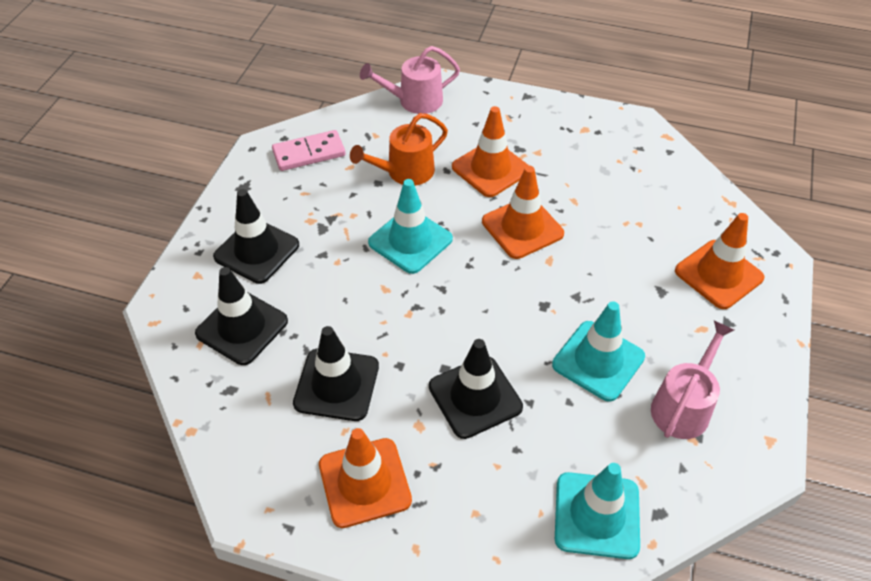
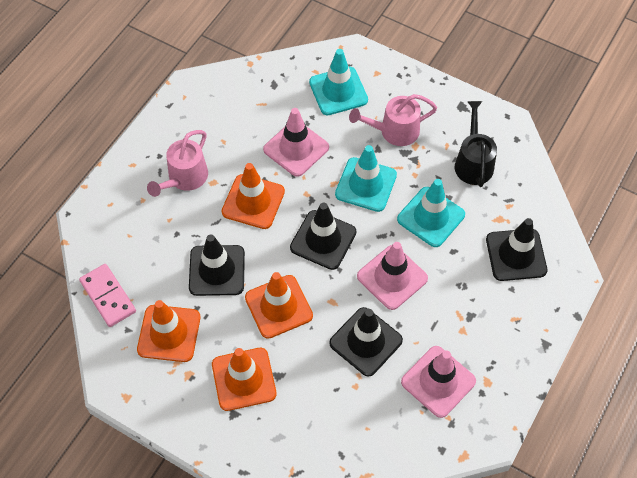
black watering can: 0 -> 1
orange watering can: 1 -> 0
pink traffic cone: 0 -> 3

